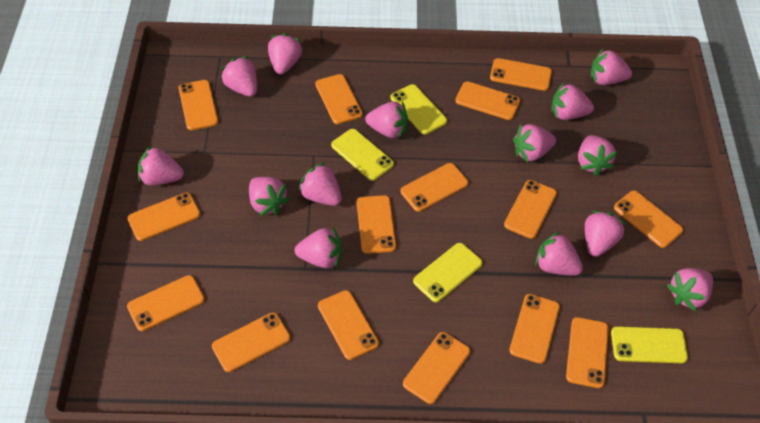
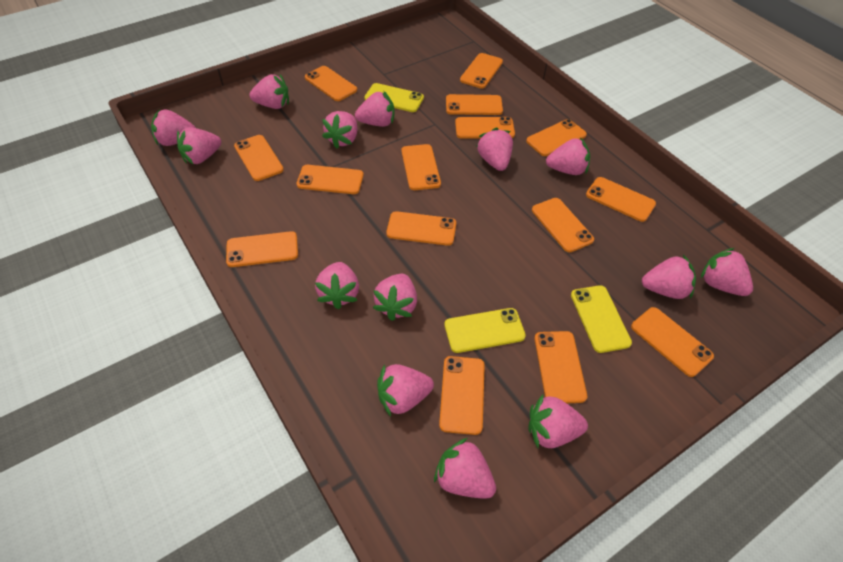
yellow phone: 4 -> 3

